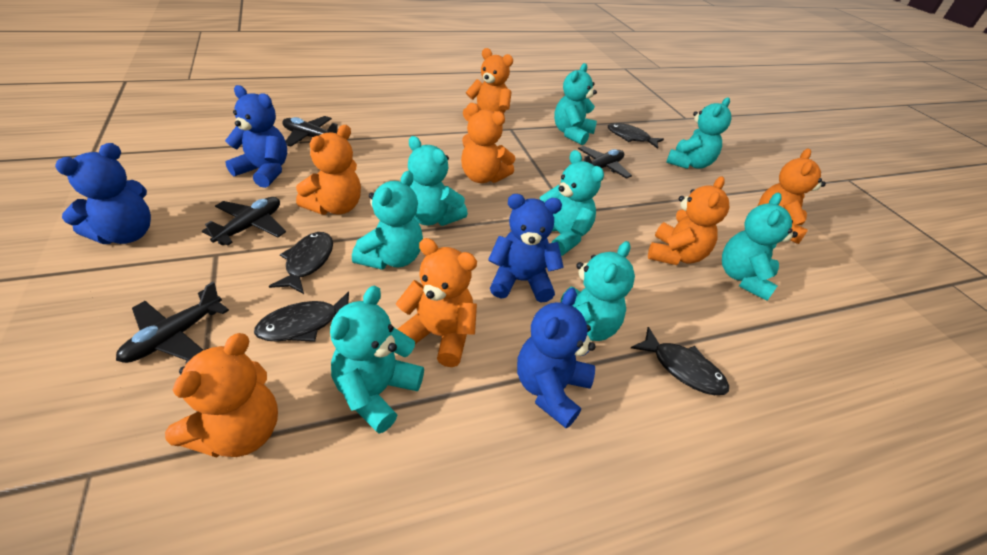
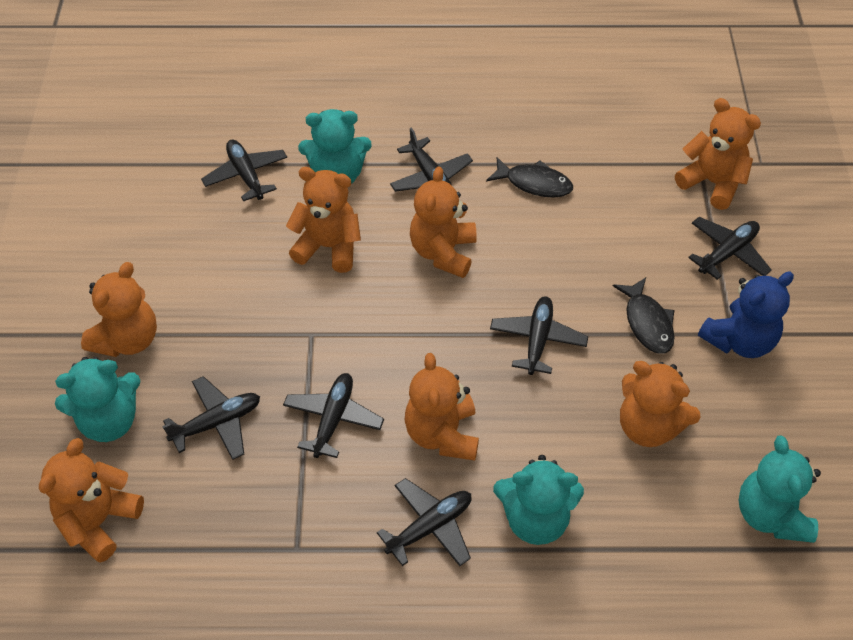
black fish: 4 -> 2
black plane: 4 -> 7
blue teddy bear: 4 -> 1
turquoise teddy bear: 8 -> 4

